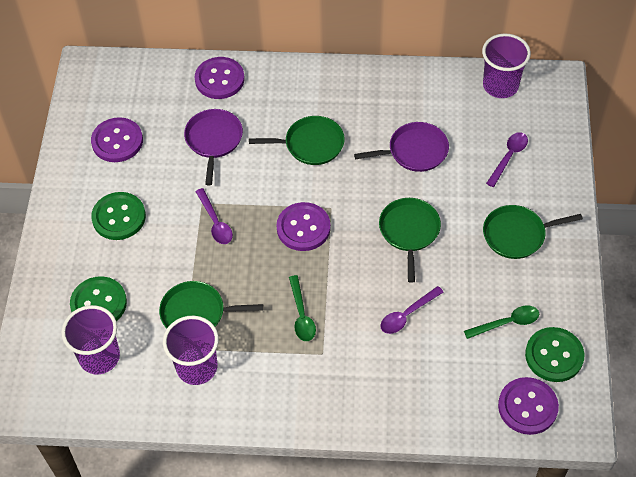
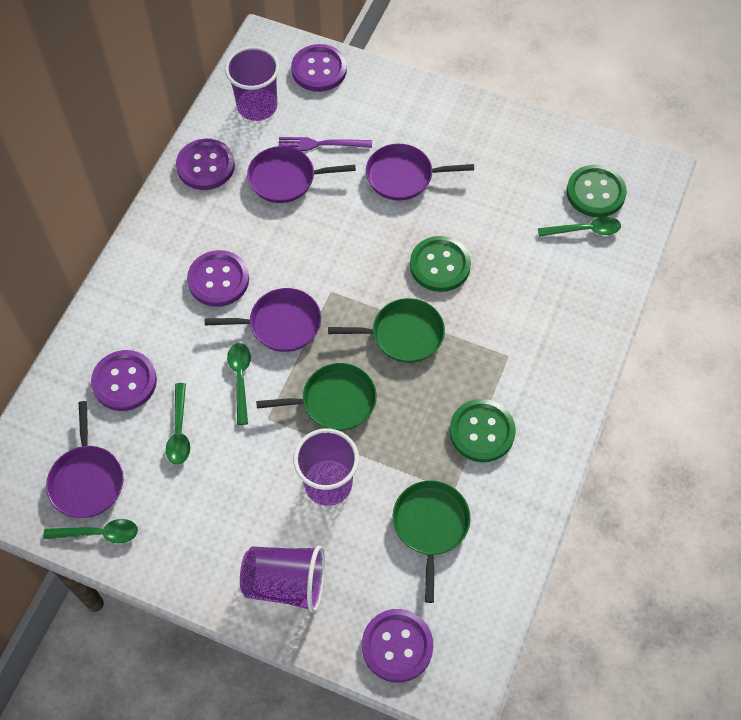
green pan: 4 -> 3
green spoon: 2 -> 4
purple button: 4 -> 5
purple fork: 0 -> 1
purple pan: 2 -> 4
purple spoon: 3 -> 0

